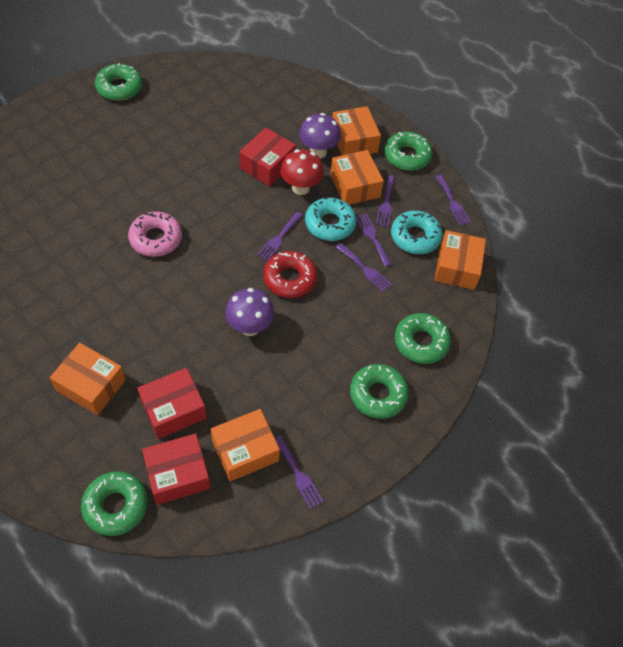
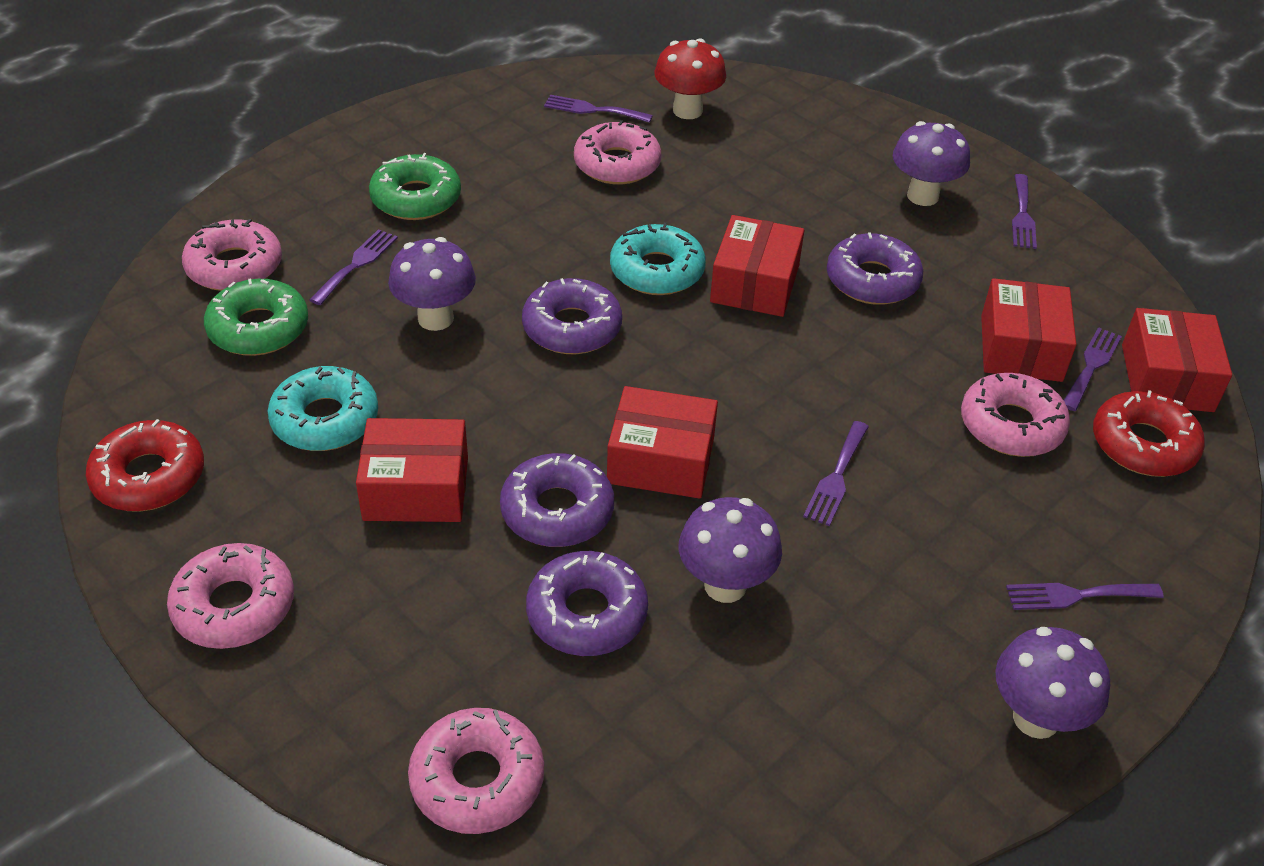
green donut: 5 -> 2
orange box: 5 -> 0
pink donut: 1 -> 5
purple donut: 0 -> 4
purple mushroom: 2 -> 4
red box: 3 -> 5
red donut: 1 -> 2

